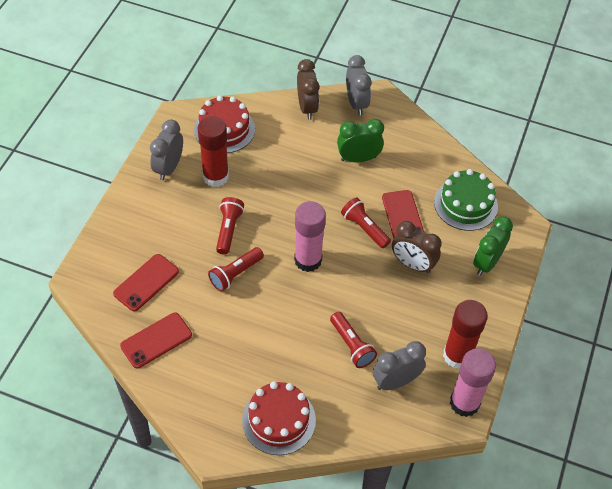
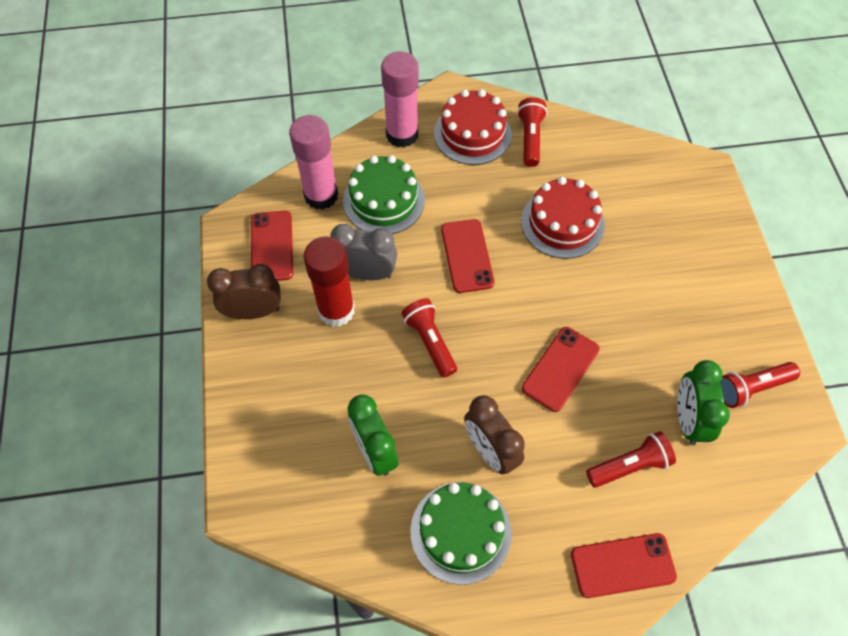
green cake: 1 -> 2
grey clock: 3 -> 1
red glue stick: 2 -> 1
red phone: 3 -> 4

